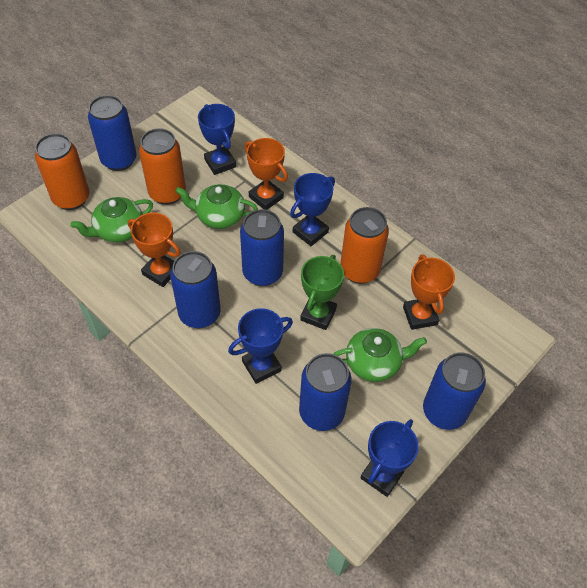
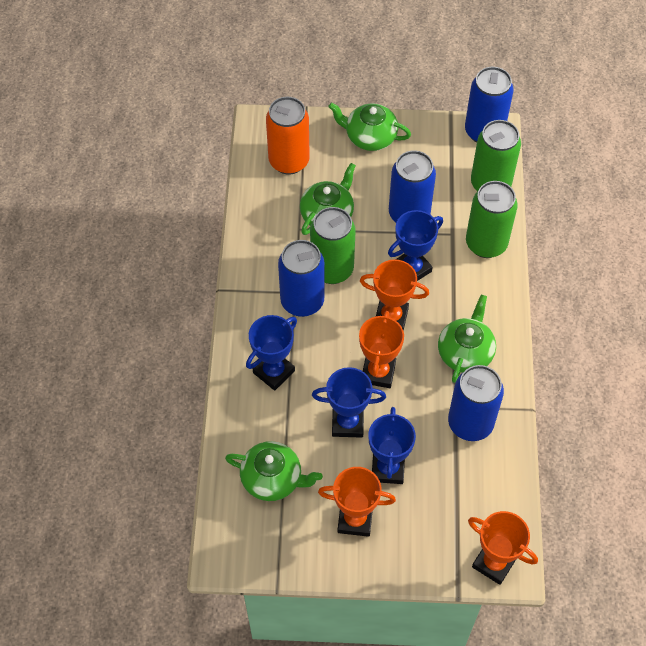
blue can: 5 -> 4
green can: 0 -> 3
green teapot: 3 -> 4
green trophy: 1 -> 0
orange can: 3 -> 1
orange trophy: 3 -> 4

